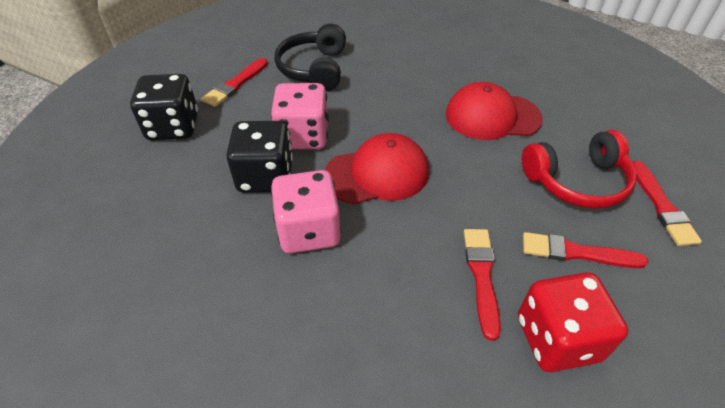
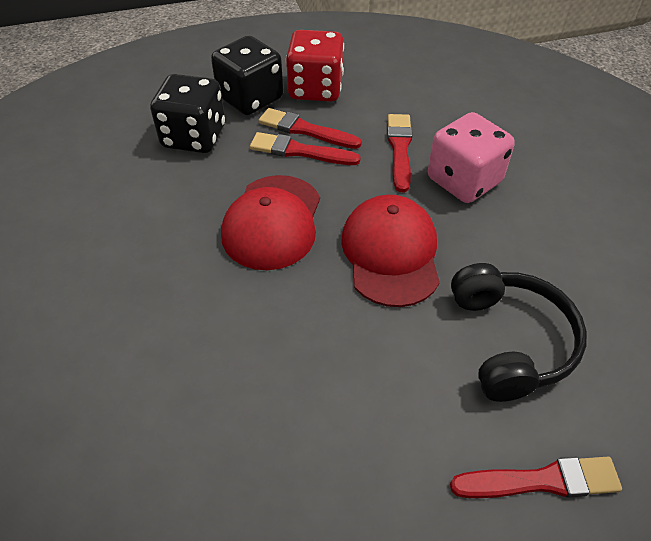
pink dice: 2 -> 1
red headphones: 1 -> 0

